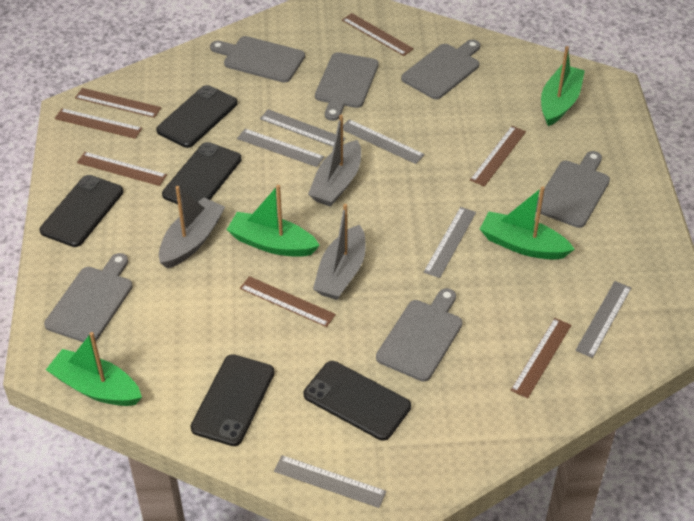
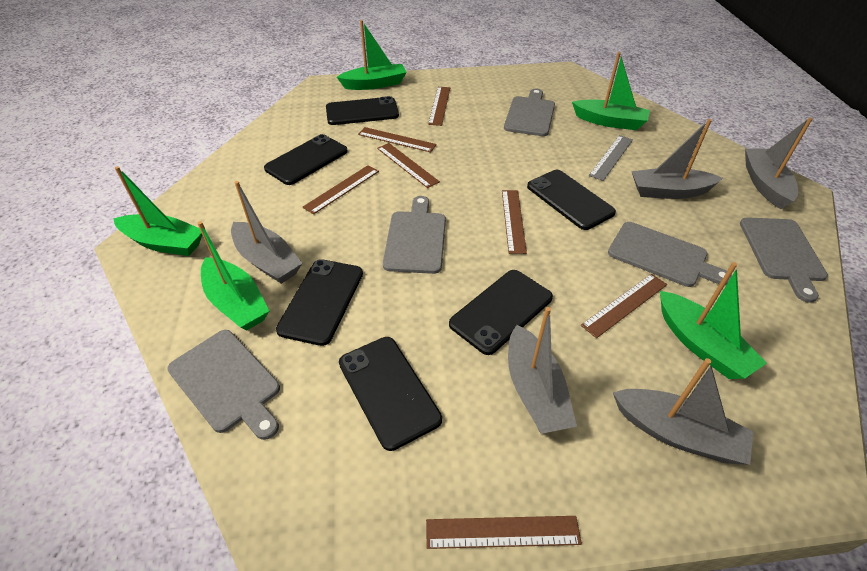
black phone: 5 -> 6
green boat: 4 -> 5
grey boat: 3 -> 5
grey cutting board: 6 -> 5
grey ruler: 6 -> 1

